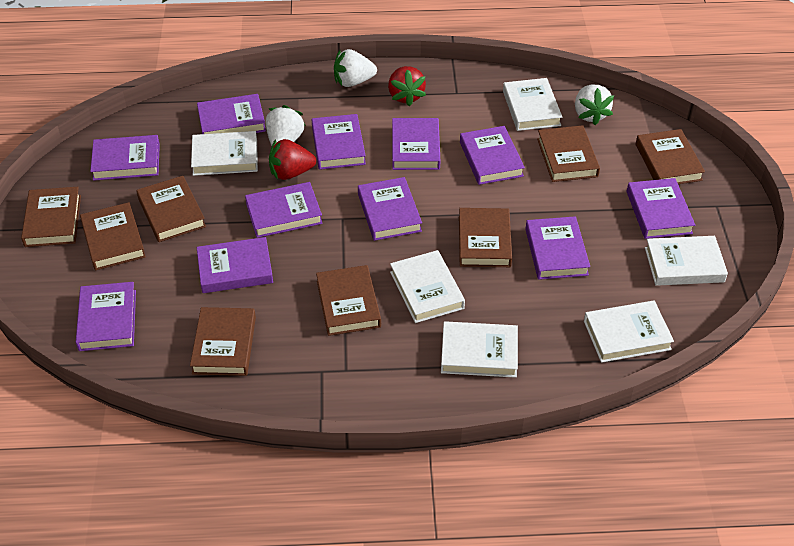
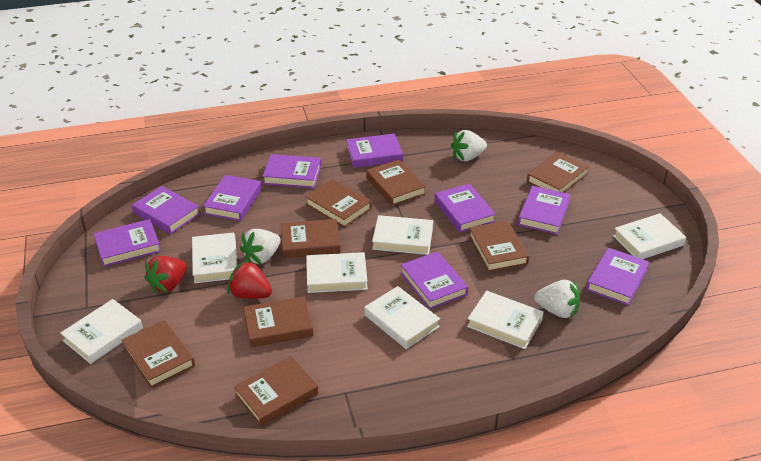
purple book: 11 -> 9
white book: 6 -> 7

